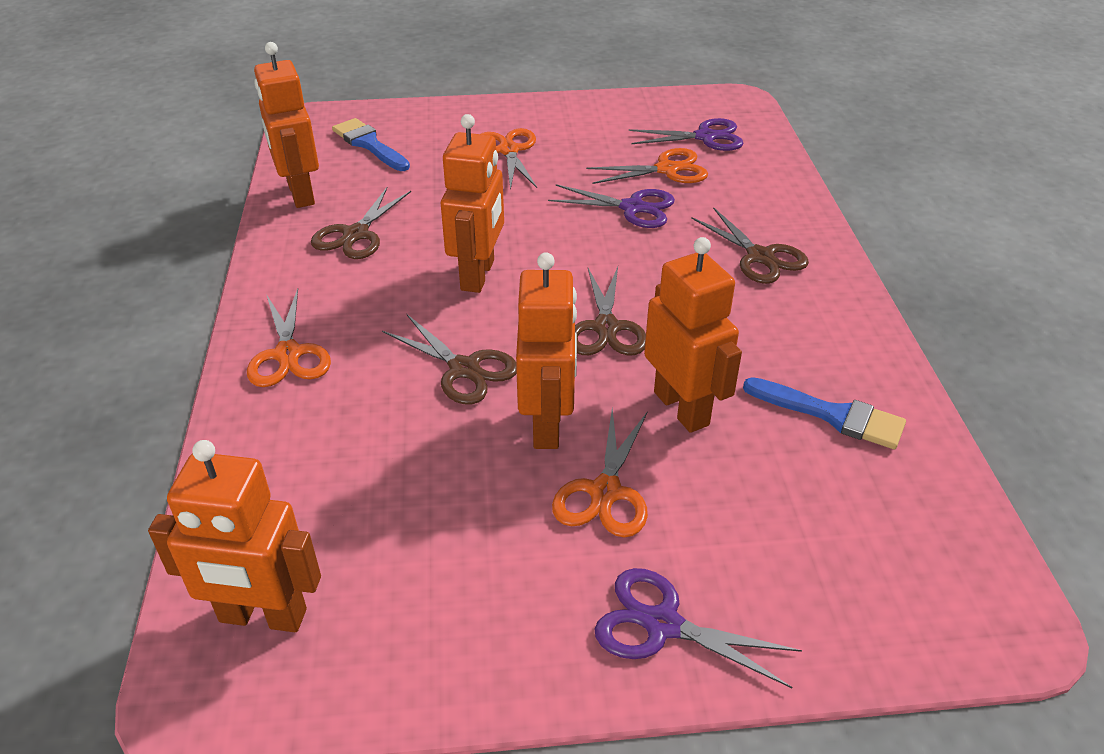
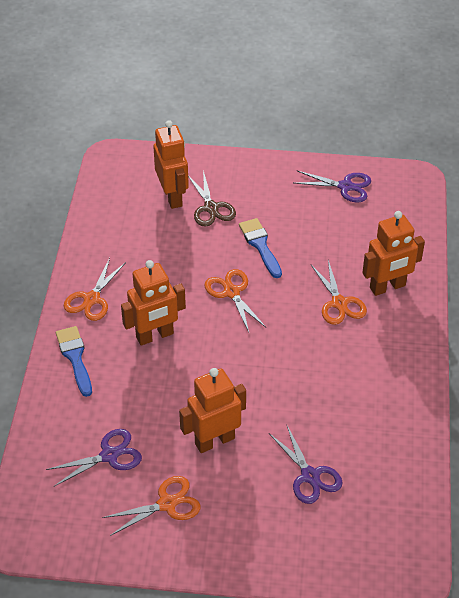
brown scissors: 4 -> 1
orange robot: 5 -> 4

